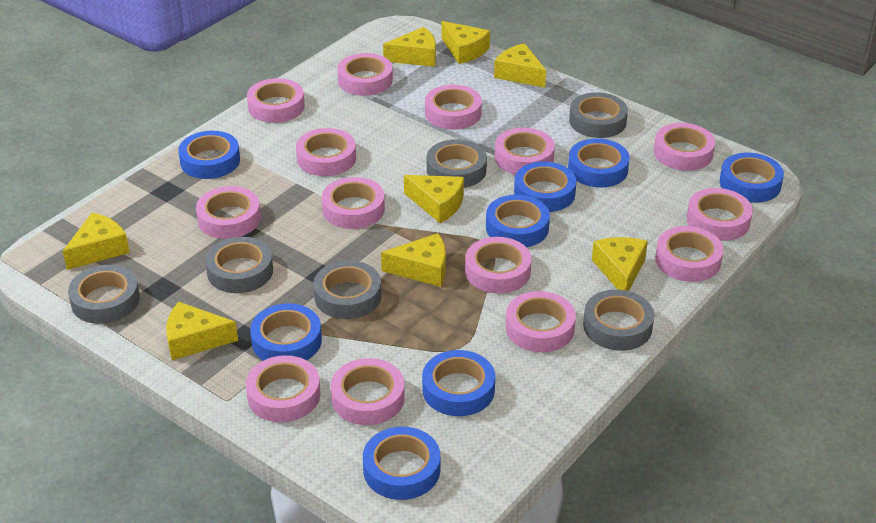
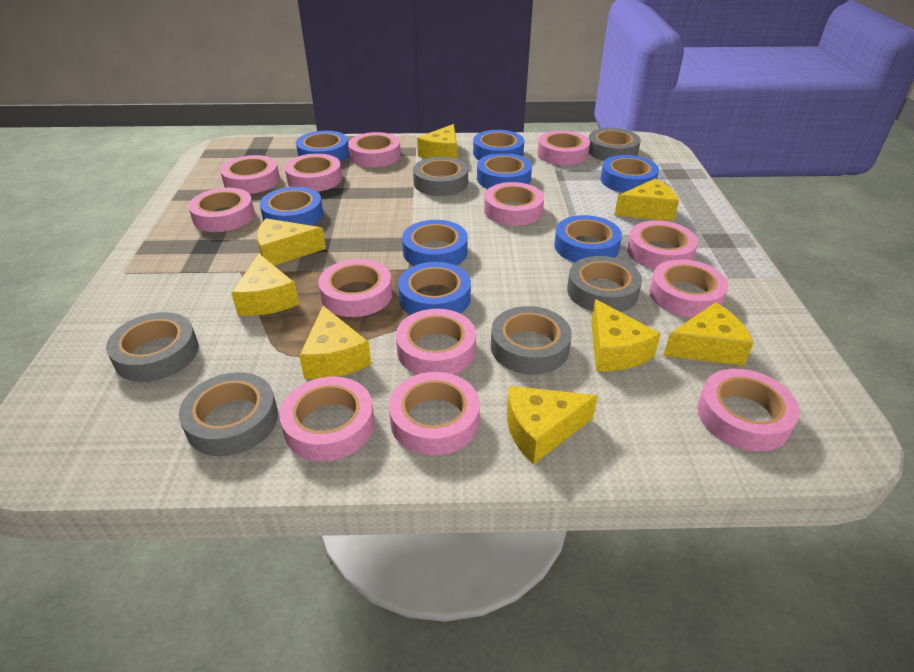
pink tape: 14 -> 13

